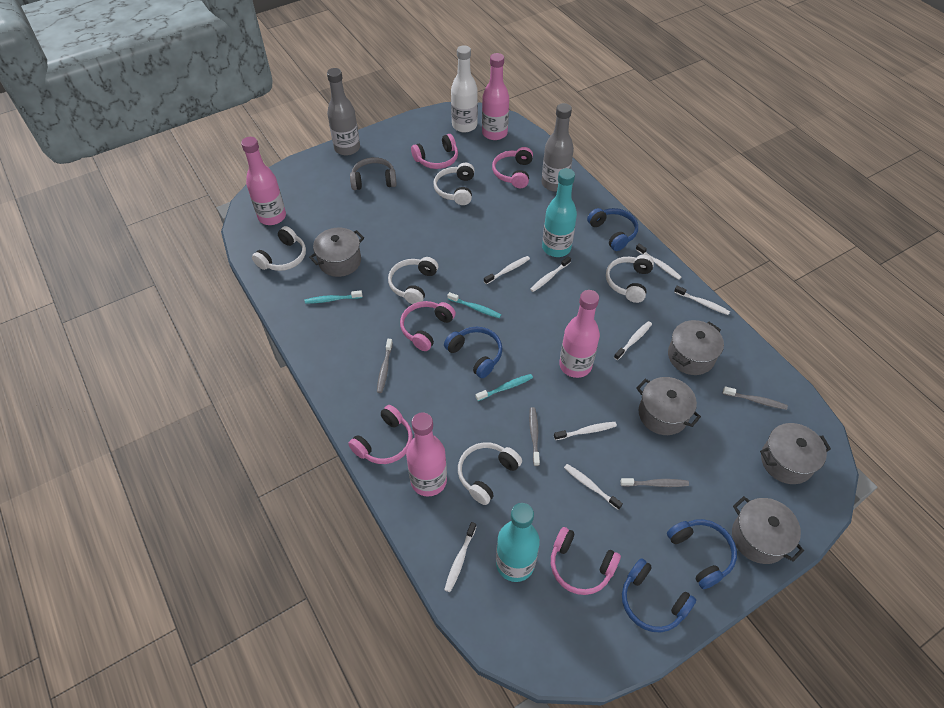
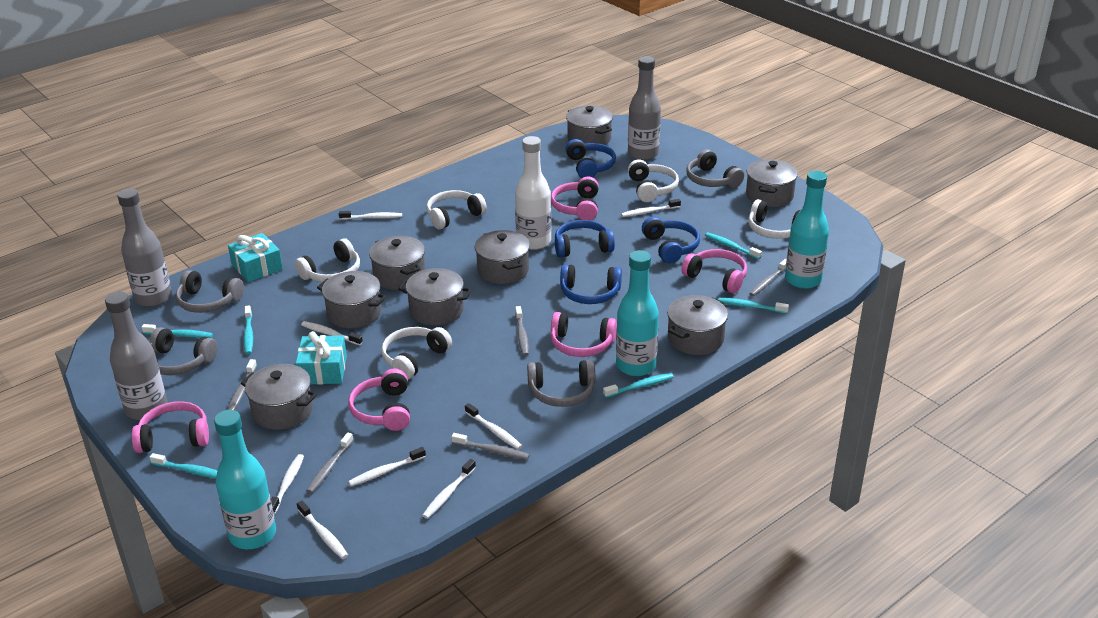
grey bottle: 2 -> 3
grey headphones: 1 -> 4
grey pot: 5 -> 8
grey toothbrush: 4 -> 5
pink bottle: 4 -> 0
turquoise bottle: 2 -> 3
turquoise gift: 0 -> 2
turquoise toothbrush: 3 -> 6

